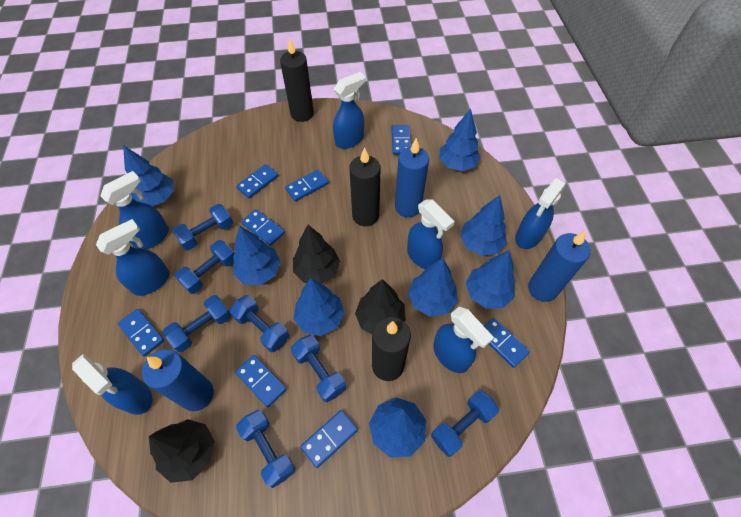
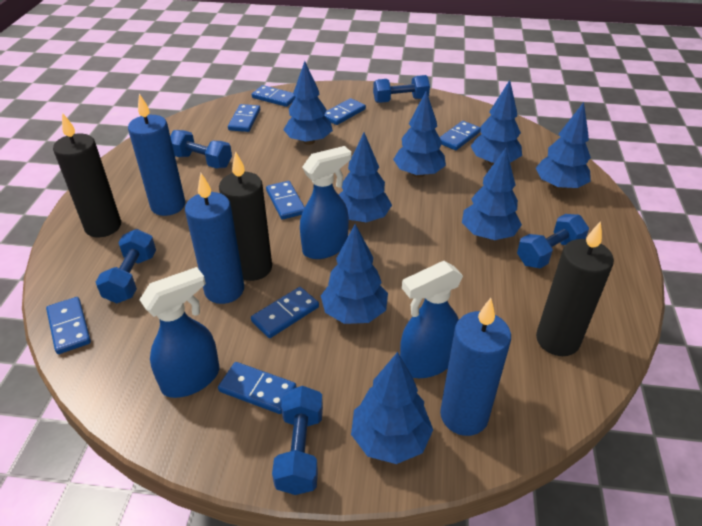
black tree: 3 -> 0
blue dumbbell: 7 -> 5
blue spray bottle: 7 -> 3

